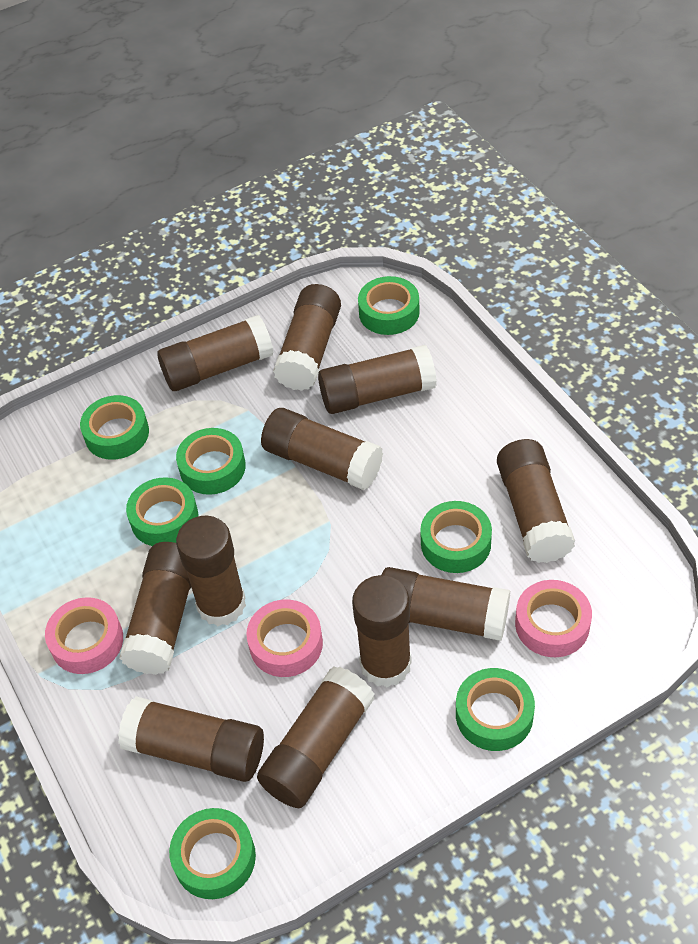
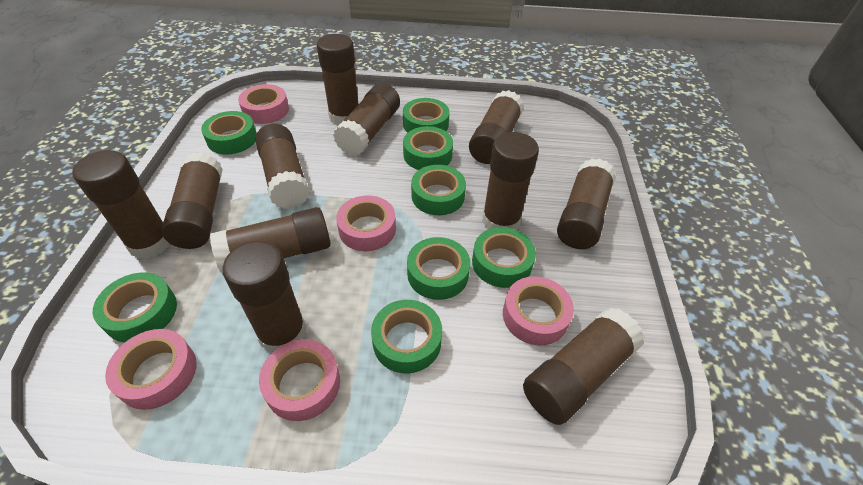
green tape: 7 -> 8
pink tape: 3 -> 5

